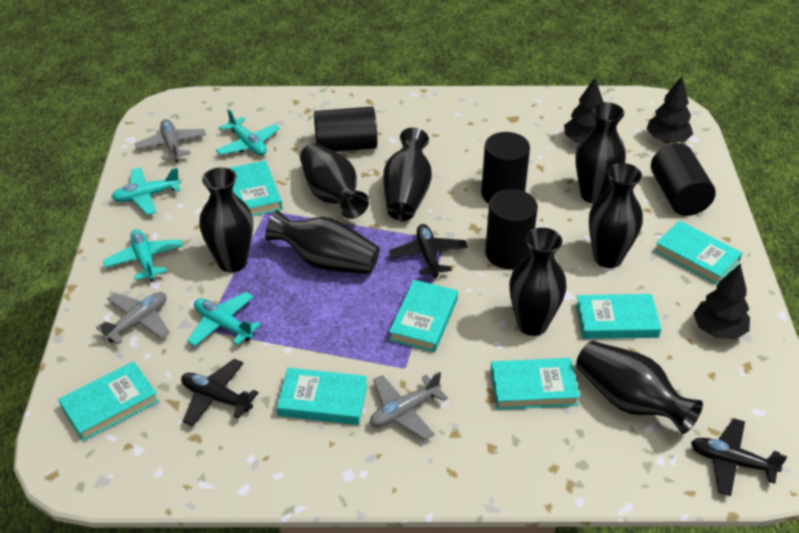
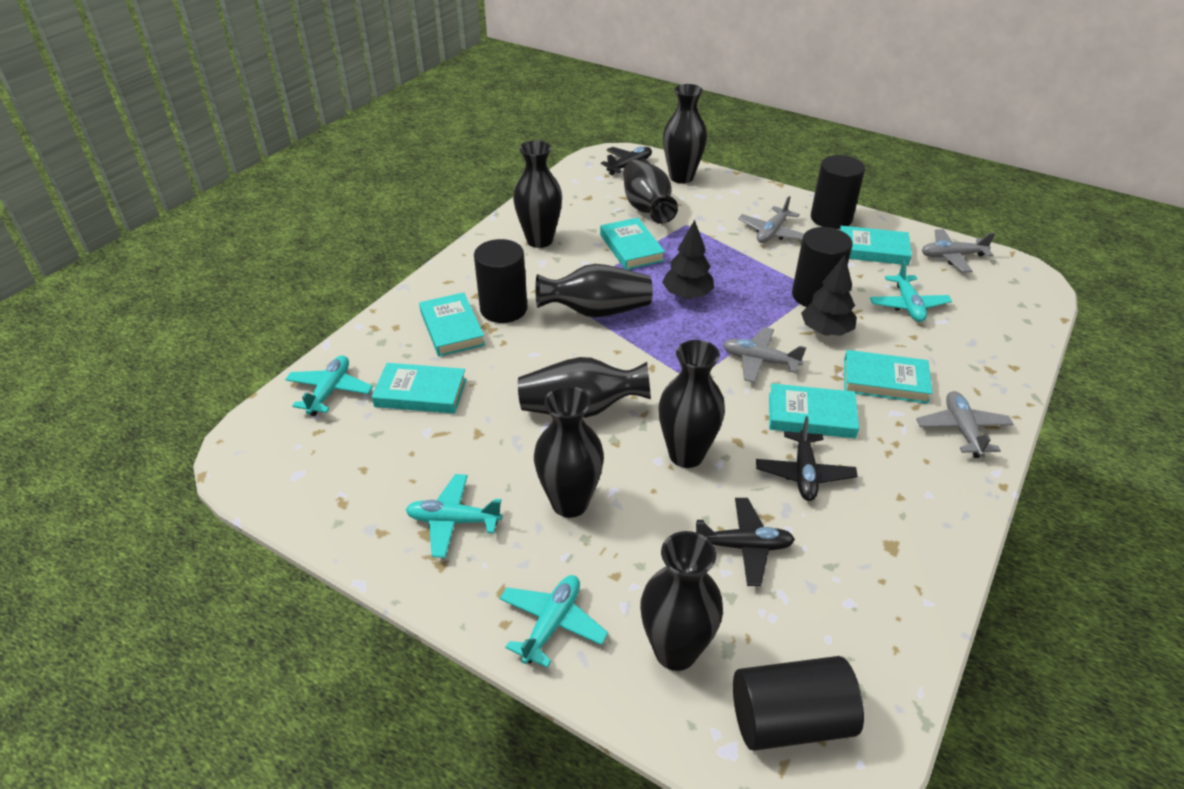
black tree: 3 -> 2
grey plane: 3 -> 4
turquoise book: 7 -> 6

